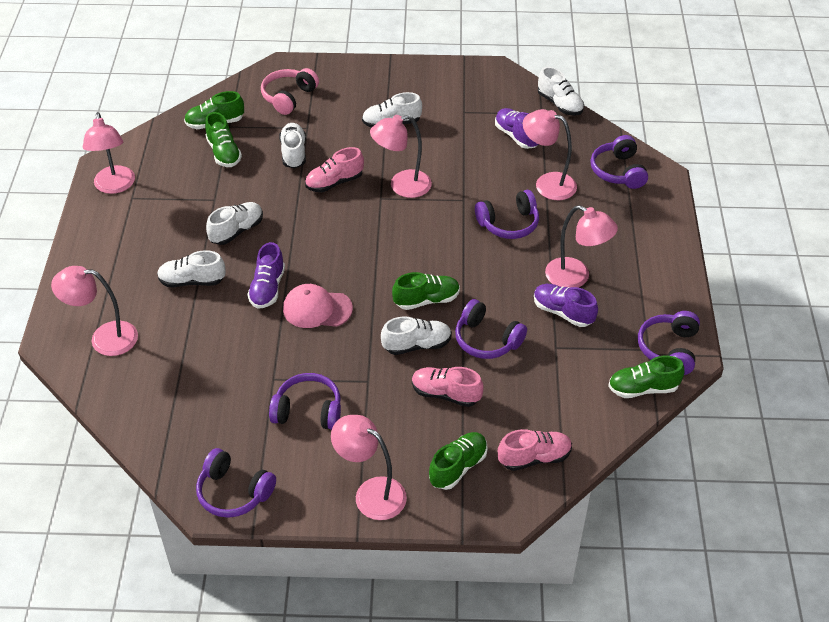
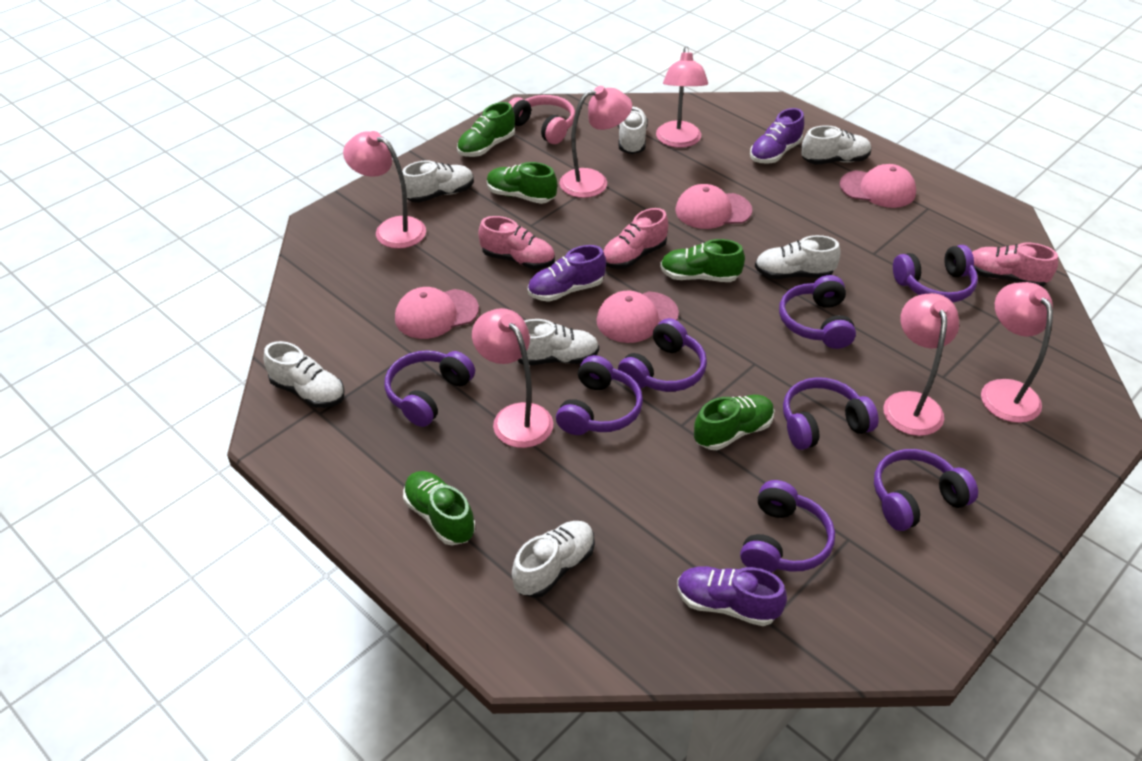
pink cap: 1 -> 4
purple headphones: 6 -> 8
white shoe: 6 -> 7

